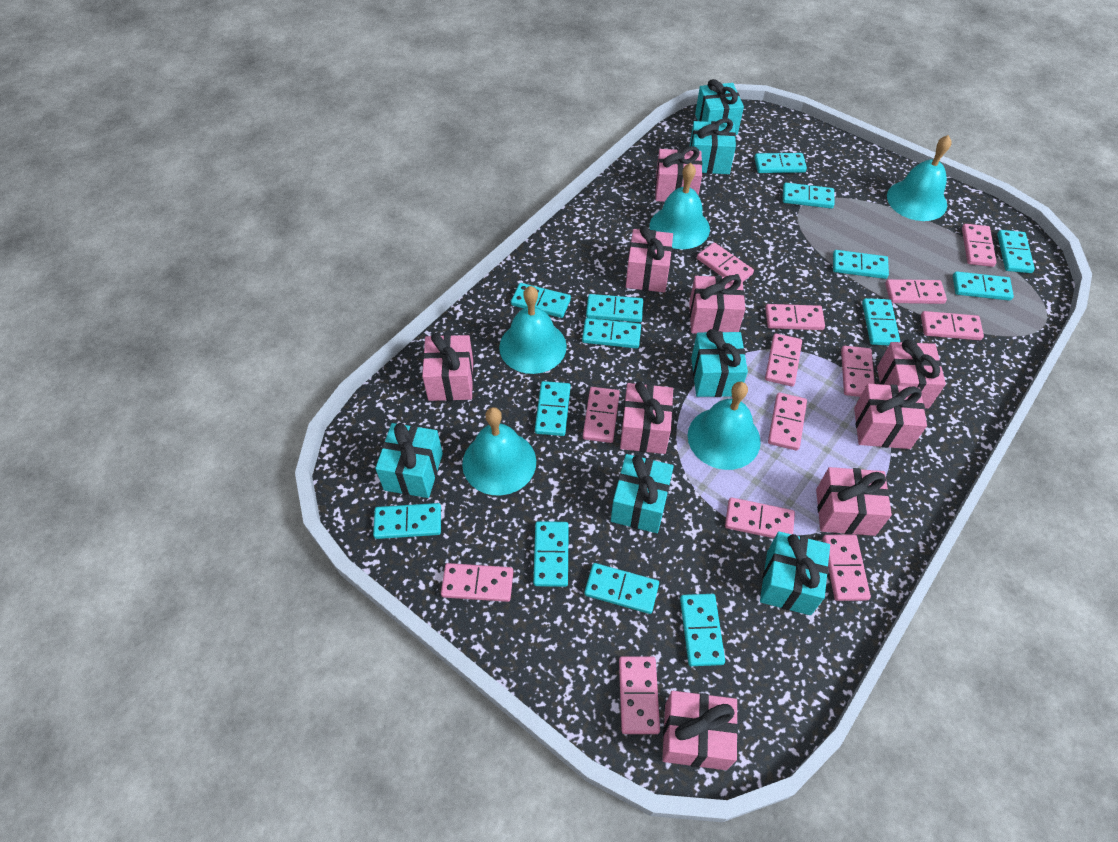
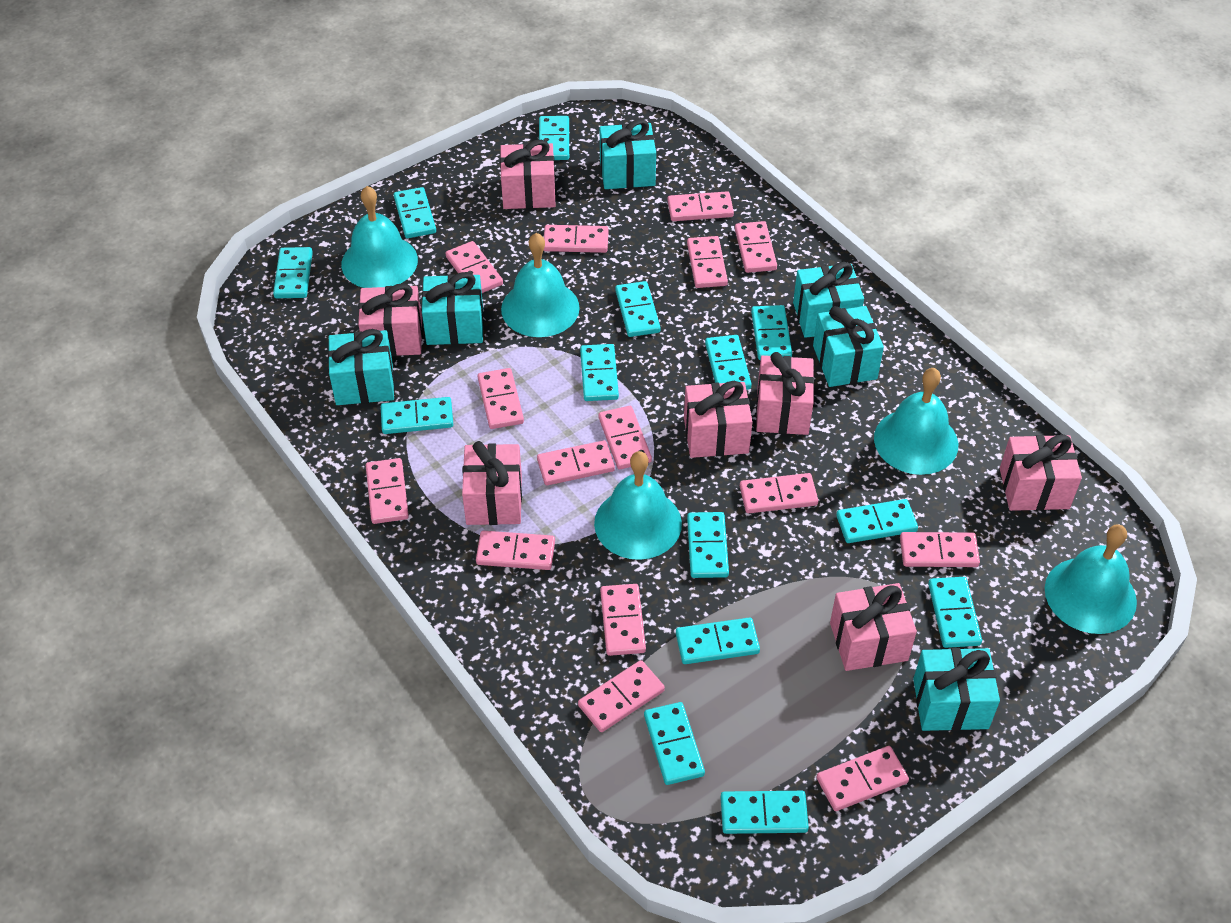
pink domino: 13 -> 15
pink gift: 9 -> 7

